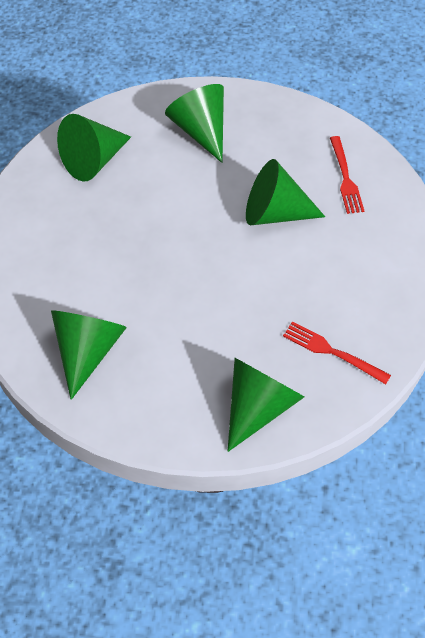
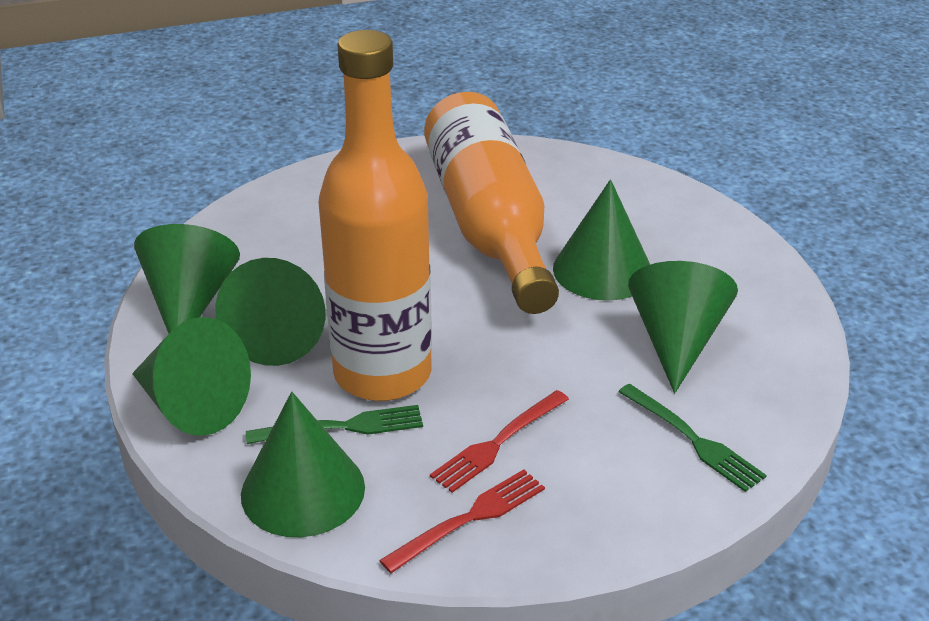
green cone: 5 -> 6
green fork: 0 -> 2
orange bottle: 0 -> 2

